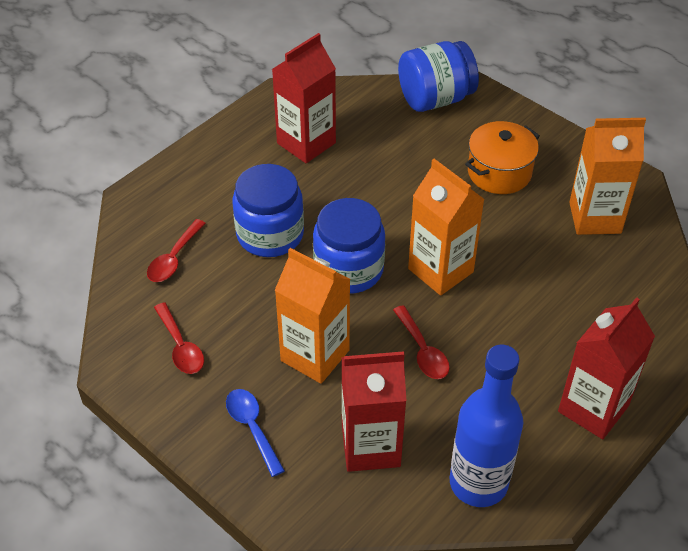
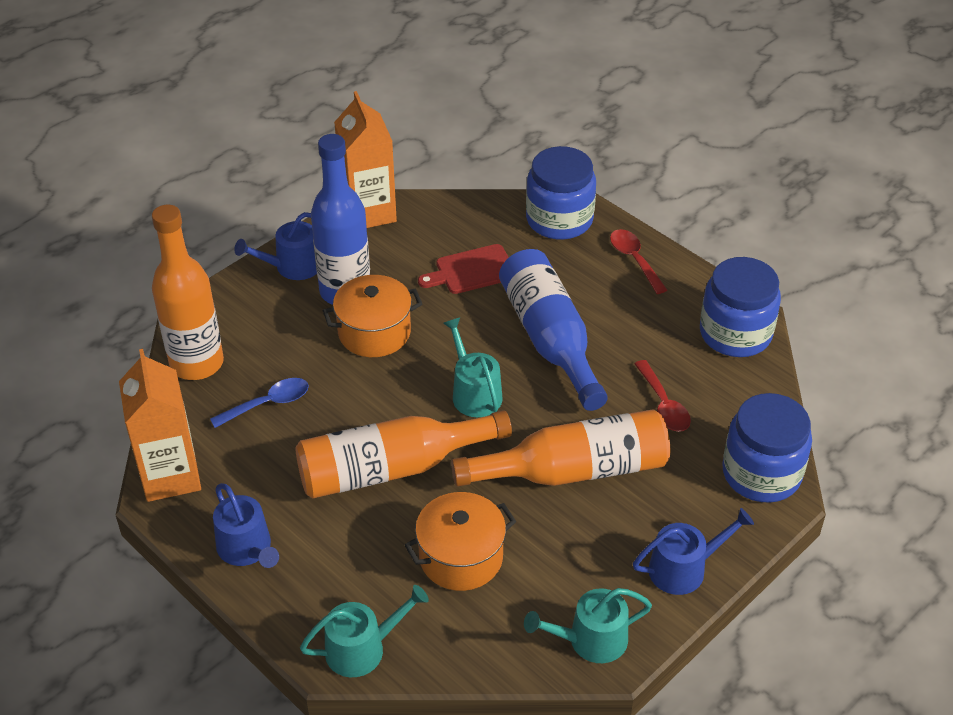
blue bottle: 1 -> 2
blue watering can: 0 -> 3
orange bottle: 0 -> 3
orange carton: 3 -> 2
orange pot: 1 -> 2
red carton: 3 -> 0
red cutting board: 0 -> 1
red spoon: 3 -> 2
turquoise watering can: 0 -> 3

